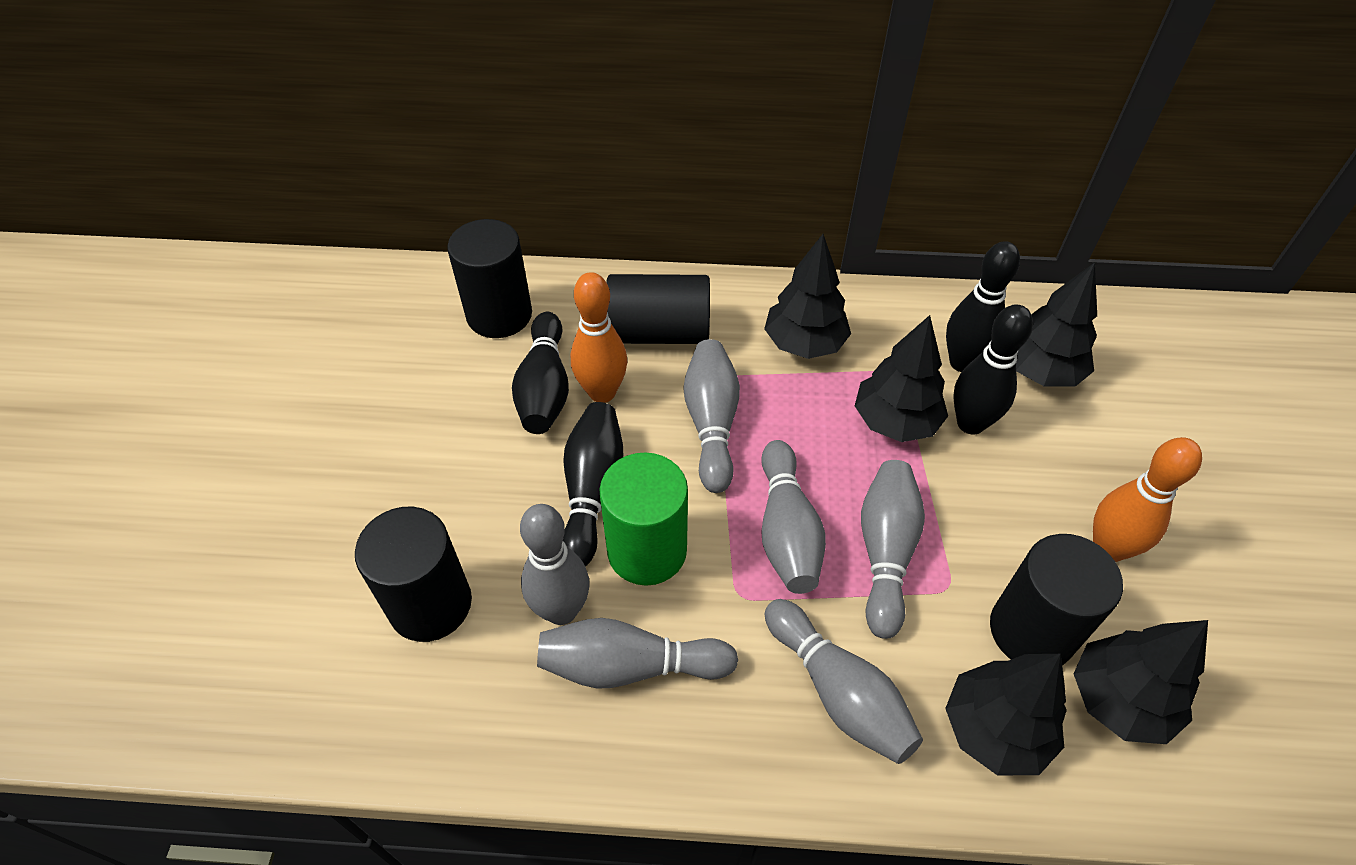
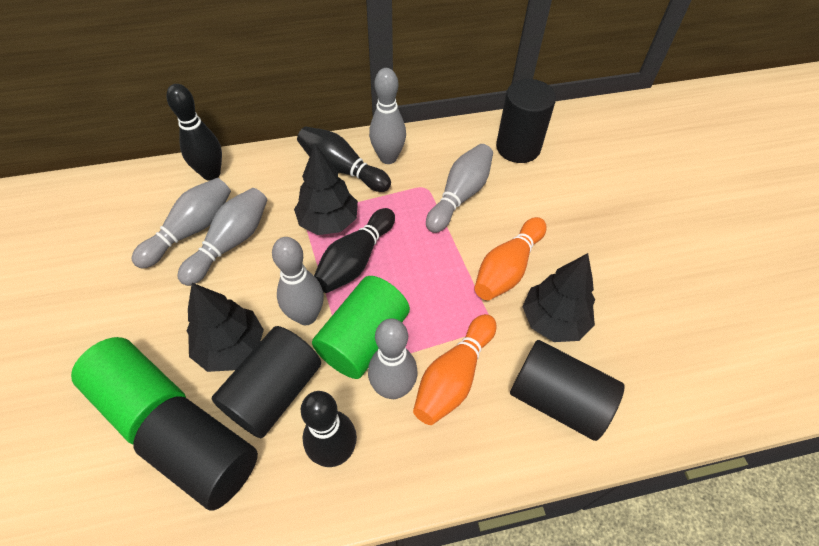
black tree: 5 -> 3
green cylinder: 1 -> 2

